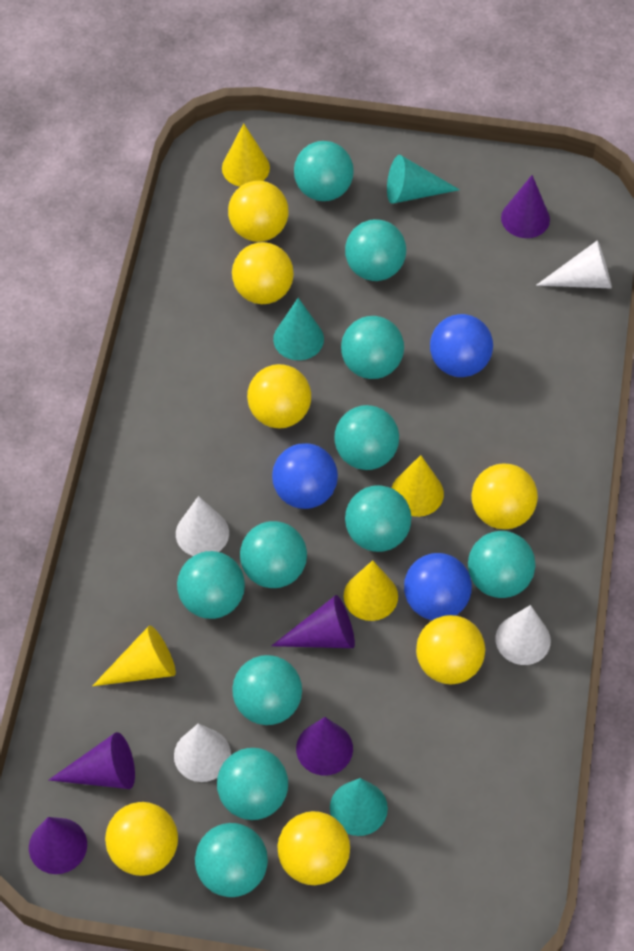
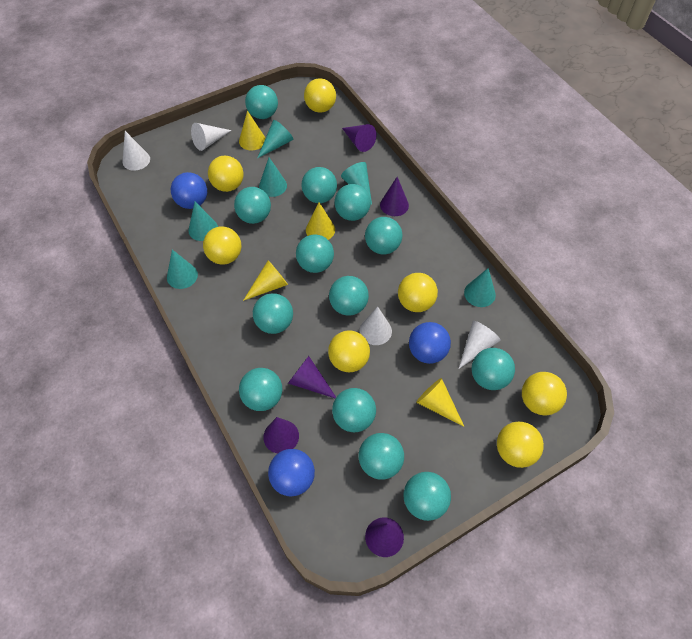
turquoise ball: 11 -> 13
turquoise cone: 3 -> 6

